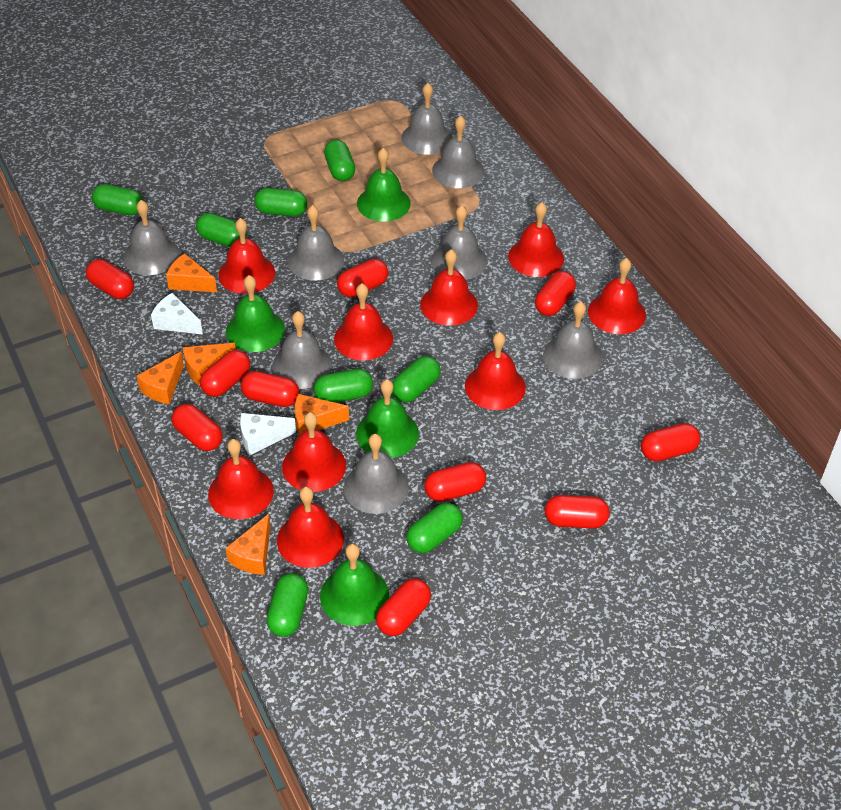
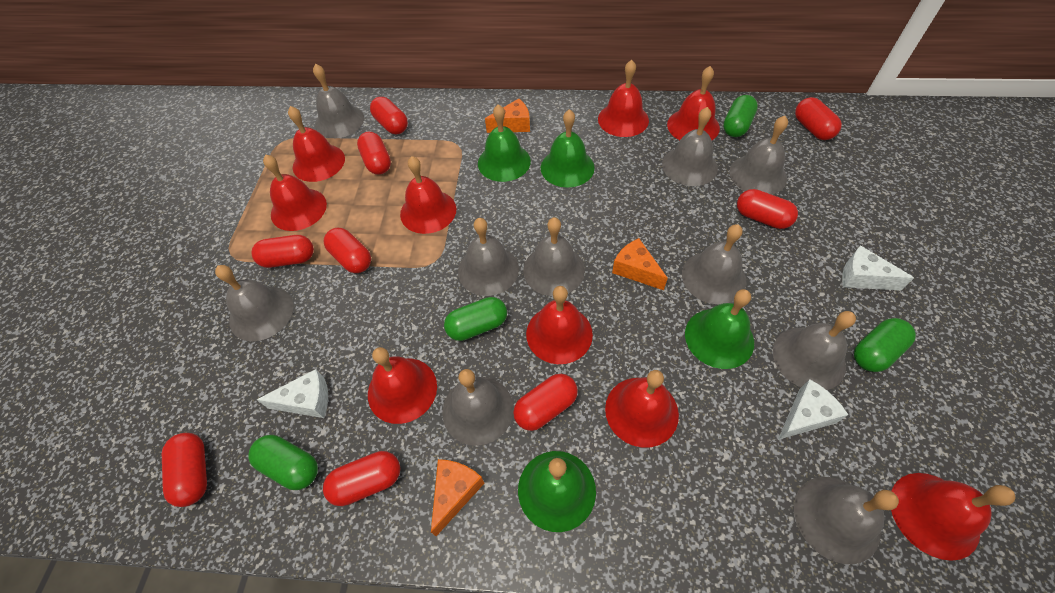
green capsule: 8 -> 4
grey bell: 8 -> 10
orange cheese: 5 -> 3
red capsule: 10 -> 9
white cheese: 2 -> 3

